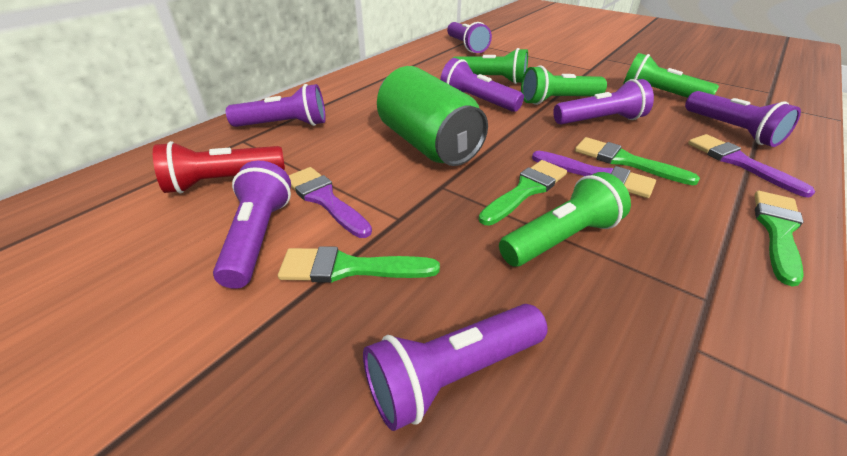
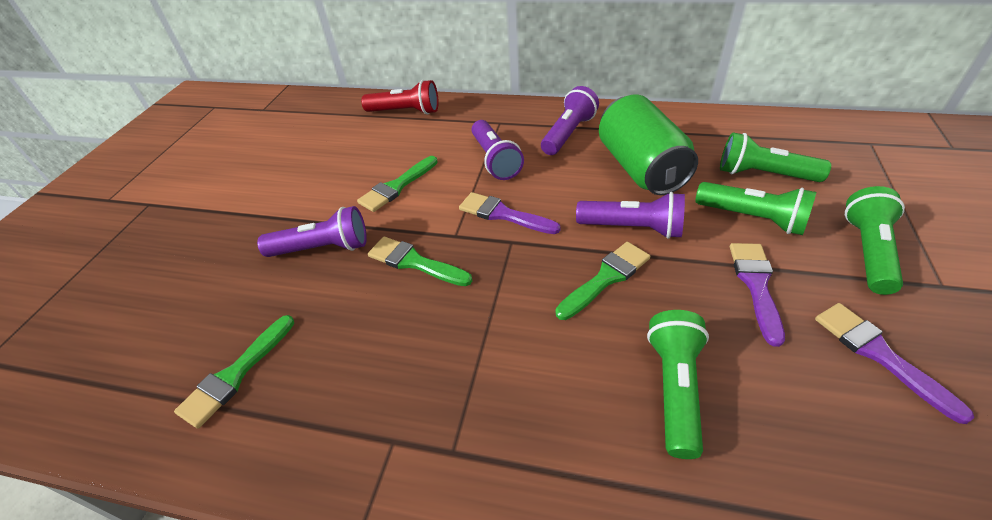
purple flashlight: 7 -> 4

